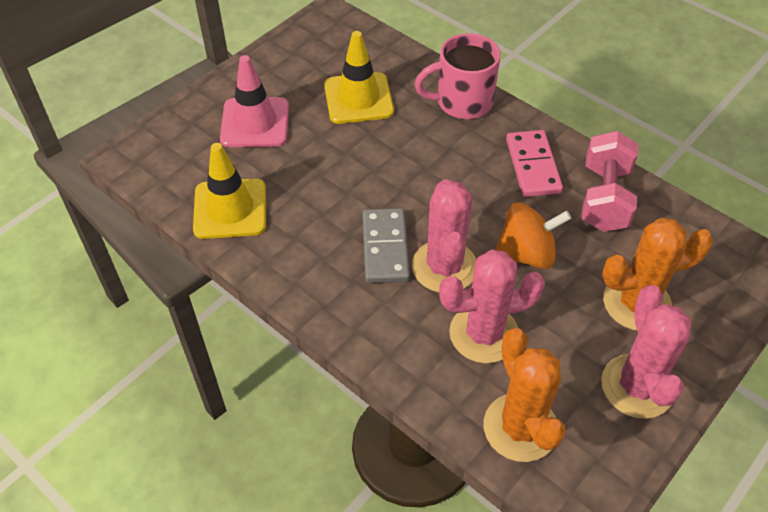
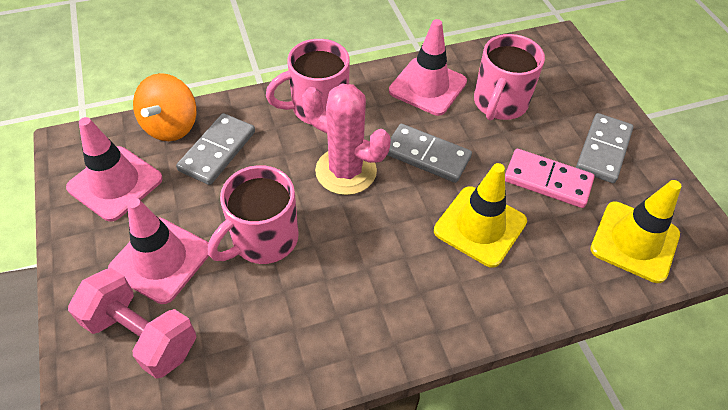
grey domino: 1 -> 3
orange cactus: 2 -> 0
pink cactus: 3 -> 1
pink mug: 1 -> 3
pink traffic cone: 1 -> 3

